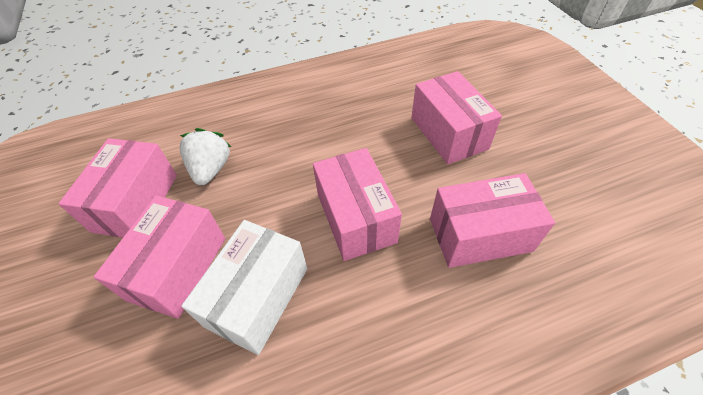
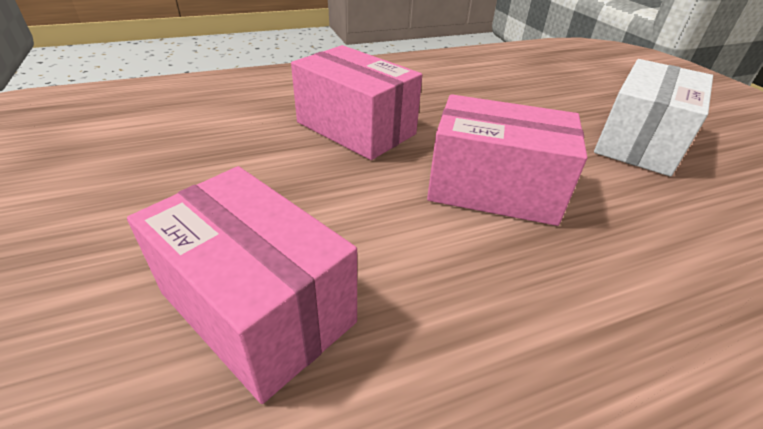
pink box: 5 -> 3
white strawberry: 1 -> 0

